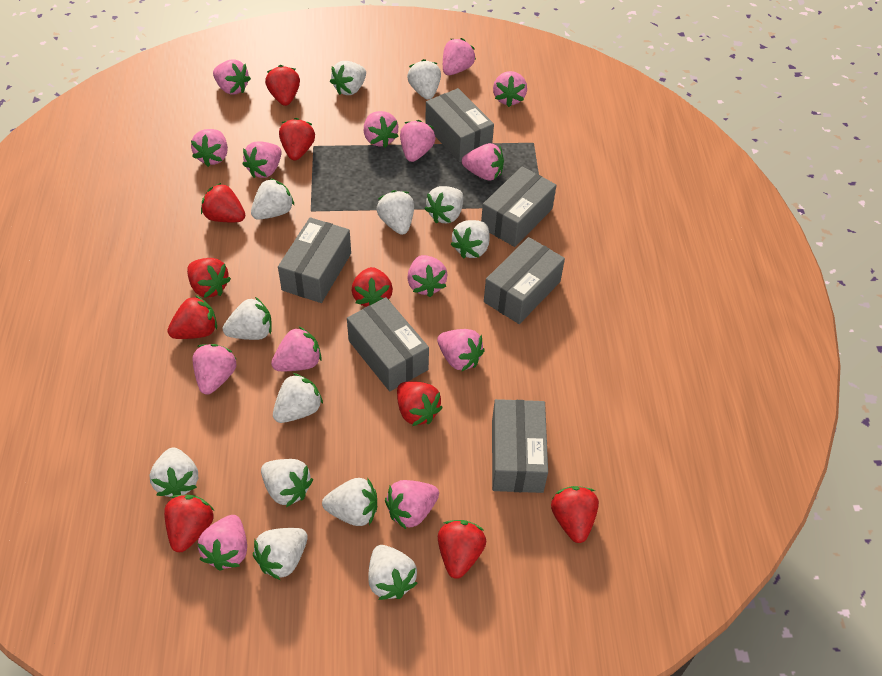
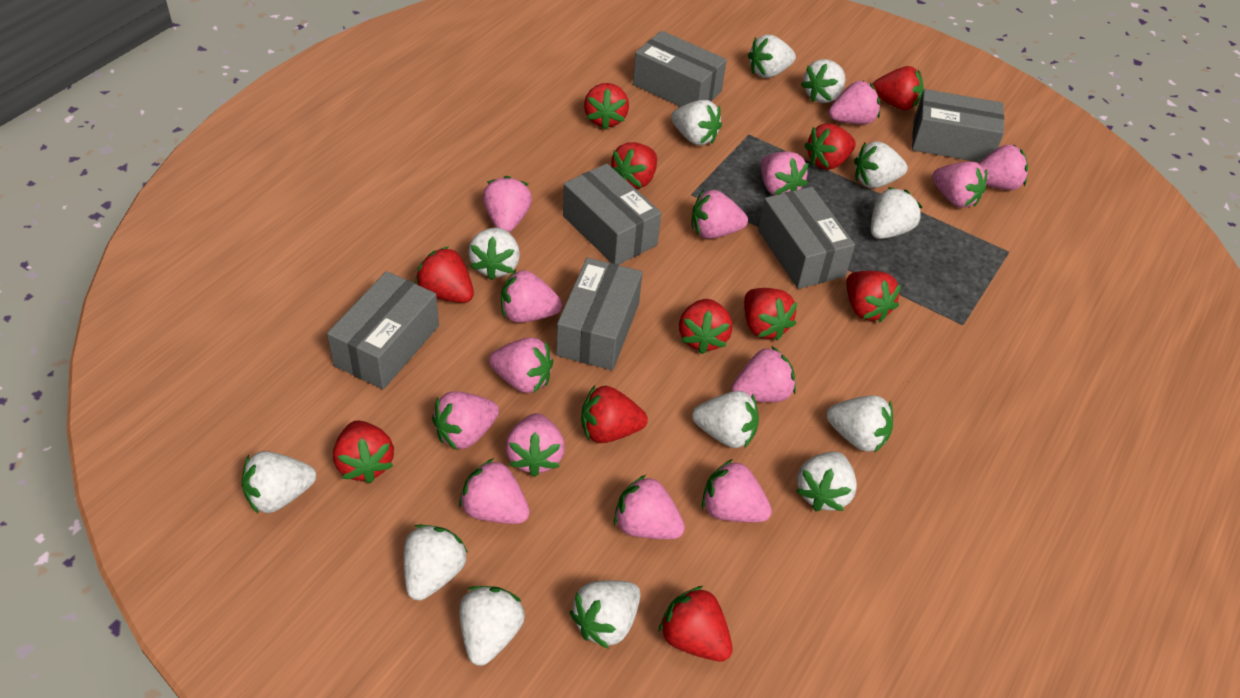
red strawberry: 10 -> 11

